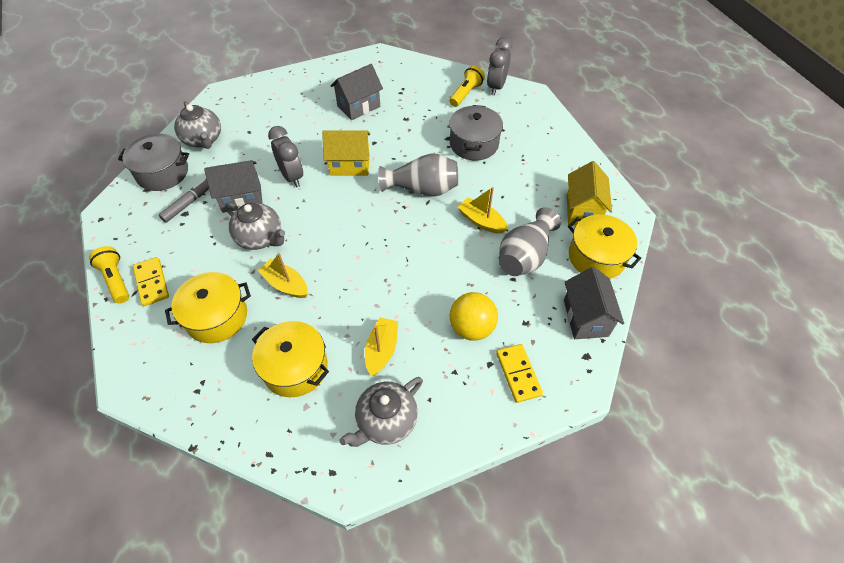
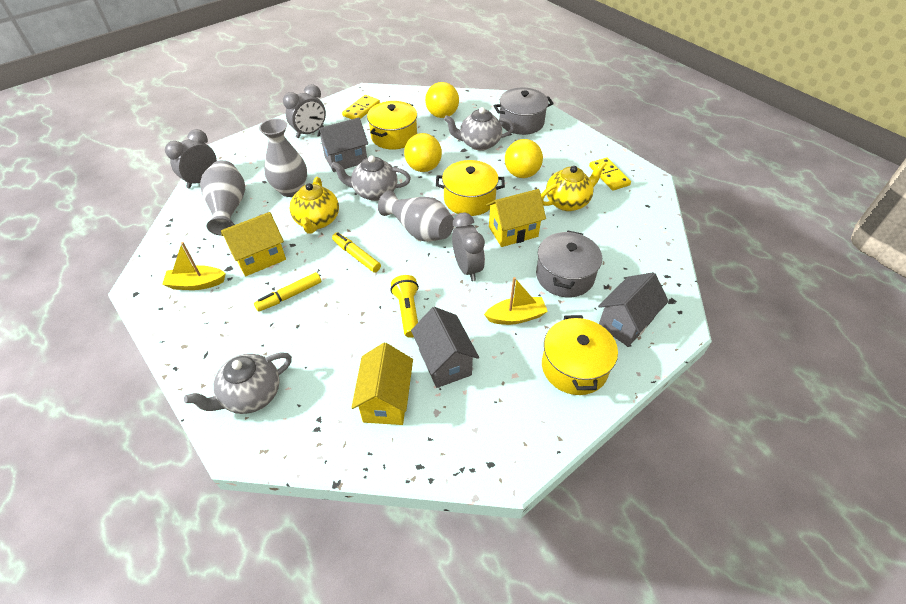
grey clock: 2 -> 3
grey marker: 1 -> 0
grey vase: 2 -> 3
yellow ball: 1 -> 3
yellow boat: 3 -> 2
yellow flashlight: 2 -> 1
yellow house: 2 -> 3
yellow marker: 0 -> 2
yellow teapot: 0 -> 2

